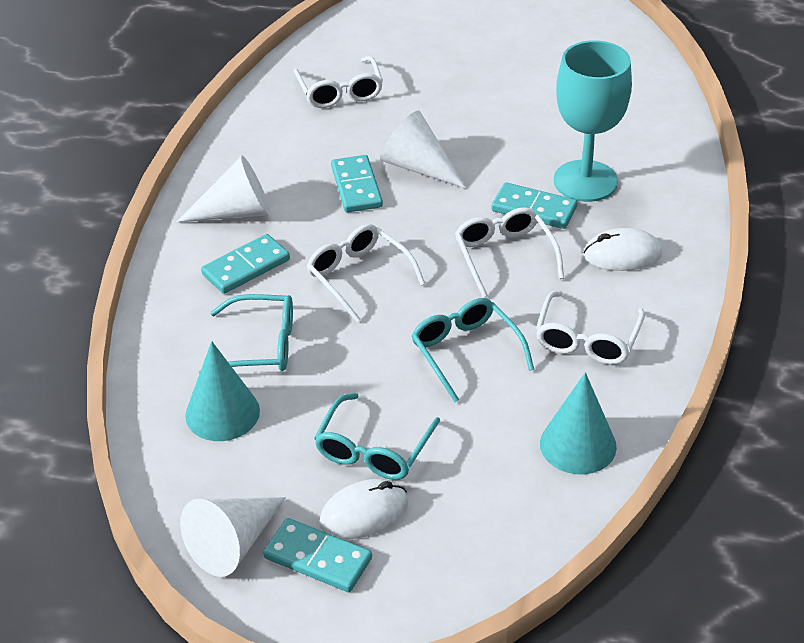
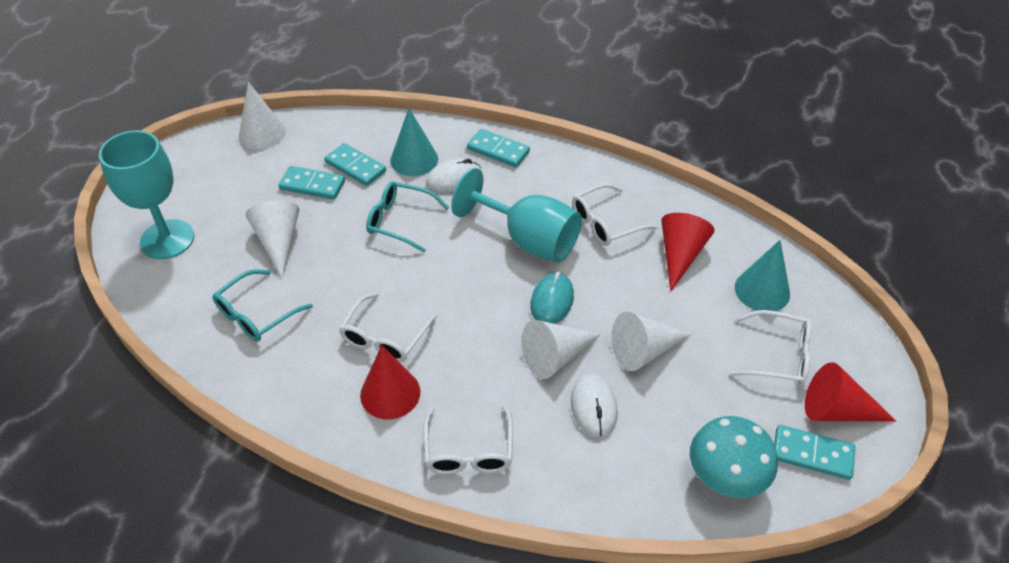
red cone: 0 -> 3
turquoise glasses: 3 -> 2
turquoise goblet: 1 -> 2
turquoise mouse: 0 -> 1
turquoise mushroom: 0 -> 1
white cone: 3 -> 4

